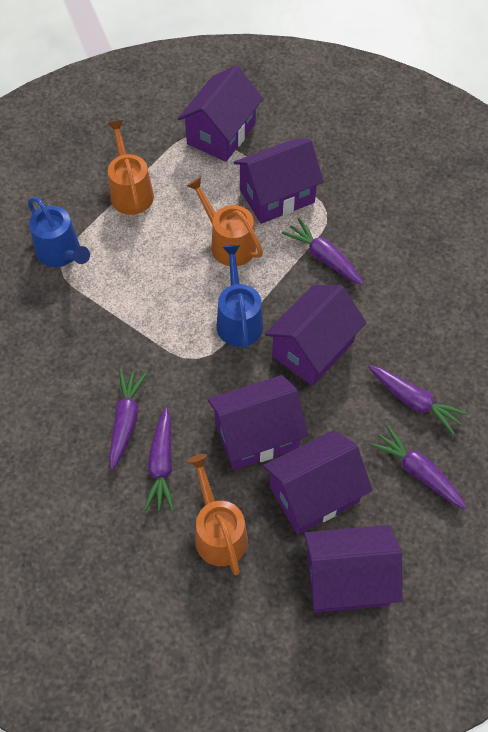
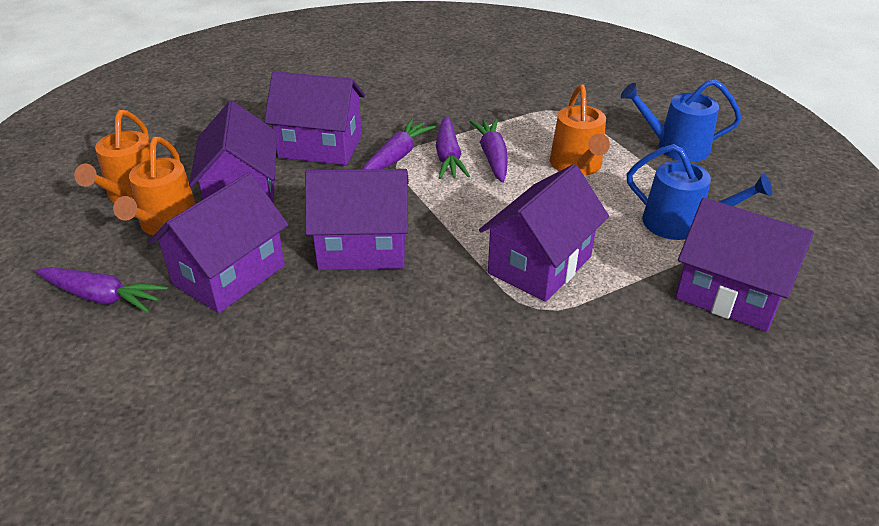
purple carrot: 5 -> 4

